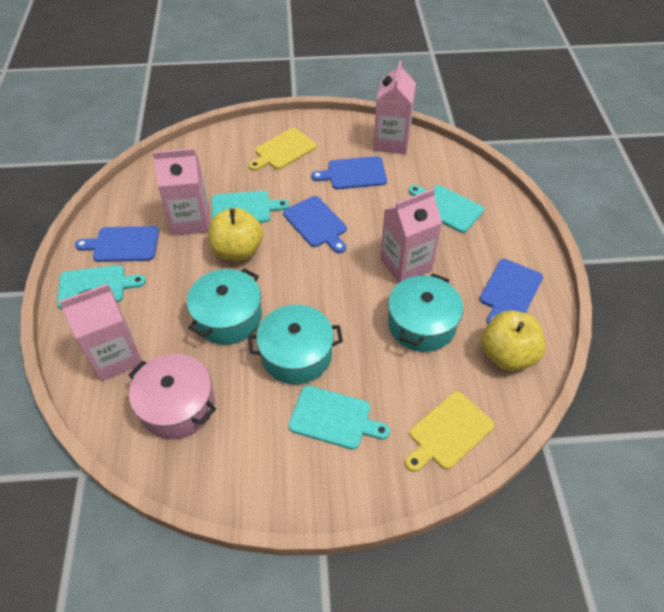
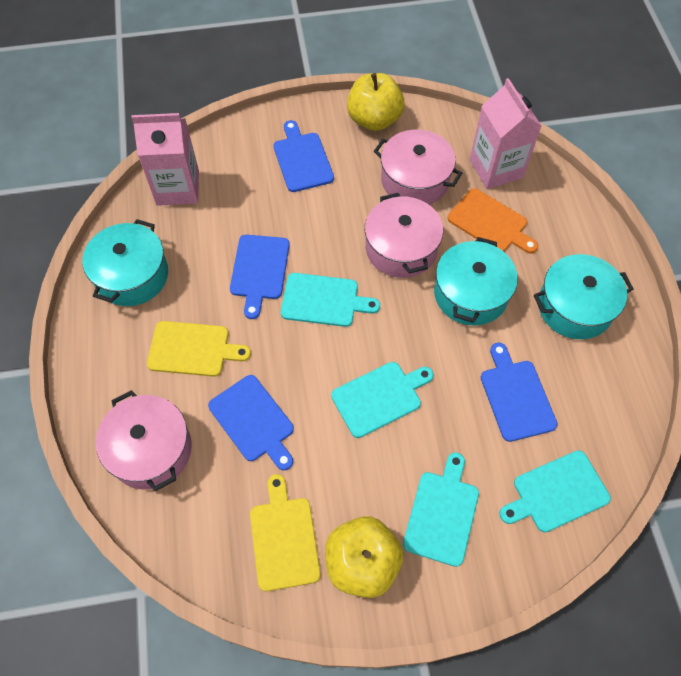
orange cutting board: 0 -> 1
pink carton: 4 -> 2
pink pot: 1 -> 3

